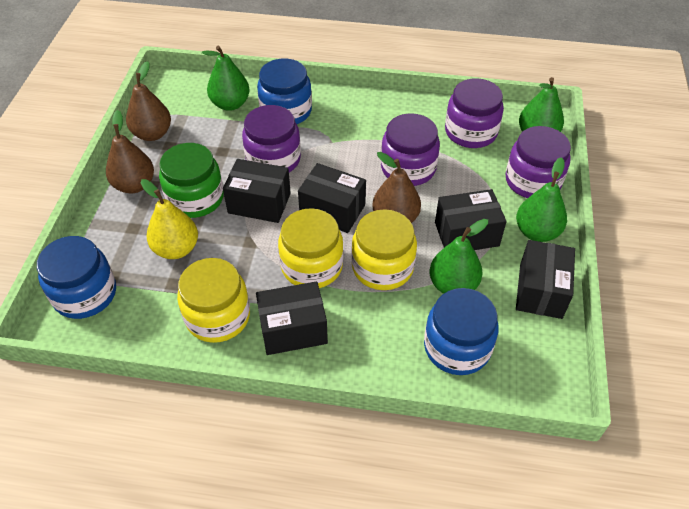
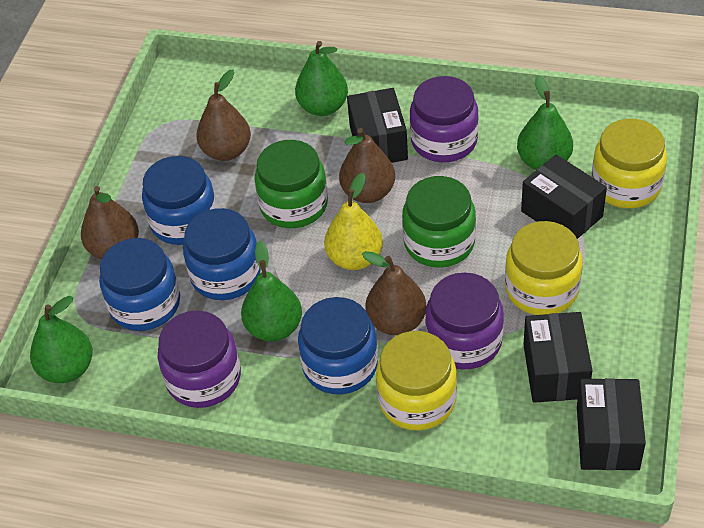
black box: 5 -> 4
blue jar: 3 -> 4
brown pear: 3 -> 4
green jar: 1 -> 2
purple jar: 4 -> 3

